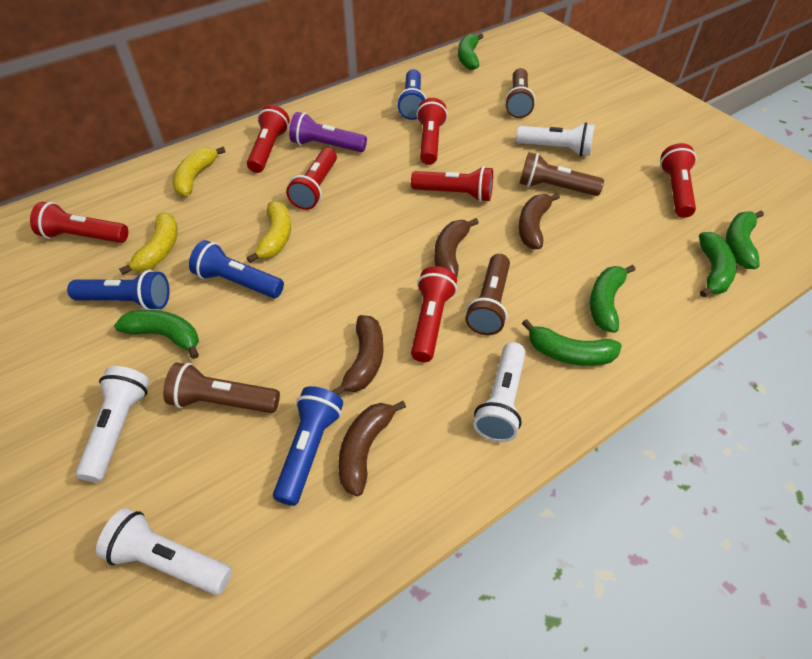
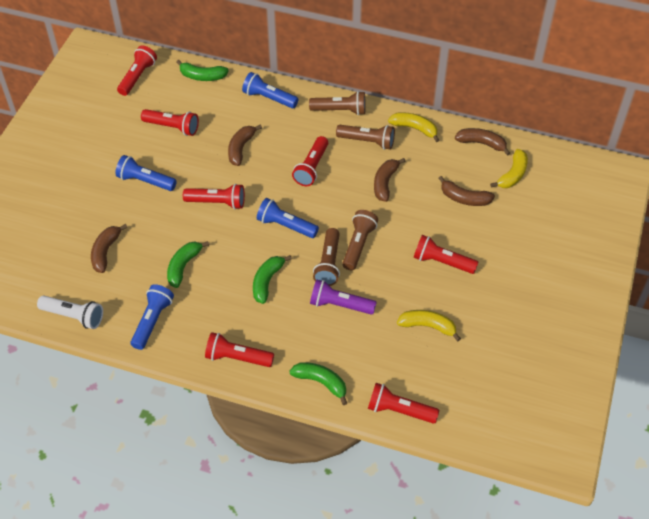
brown banana: 4 -> 5
green banana: 6 -> 4
white flashlight: 4 -> 1

